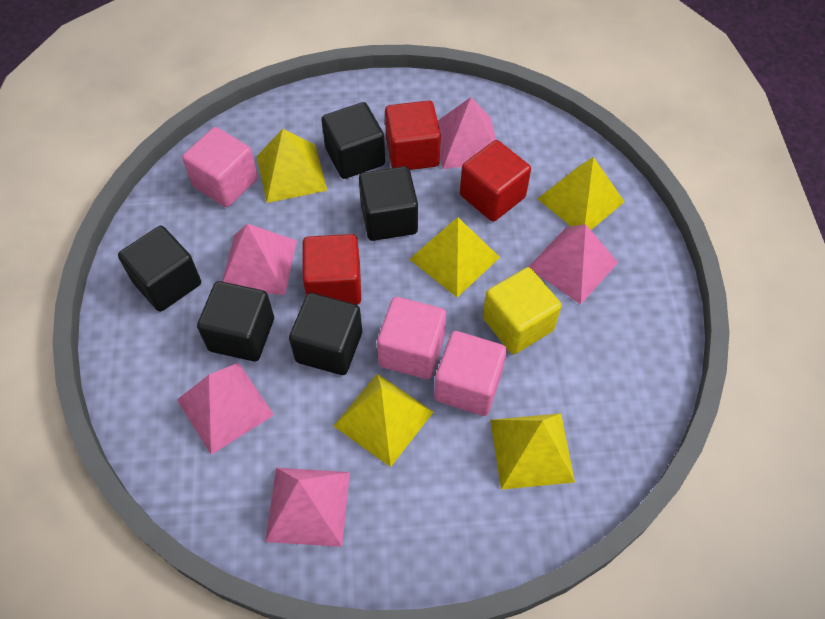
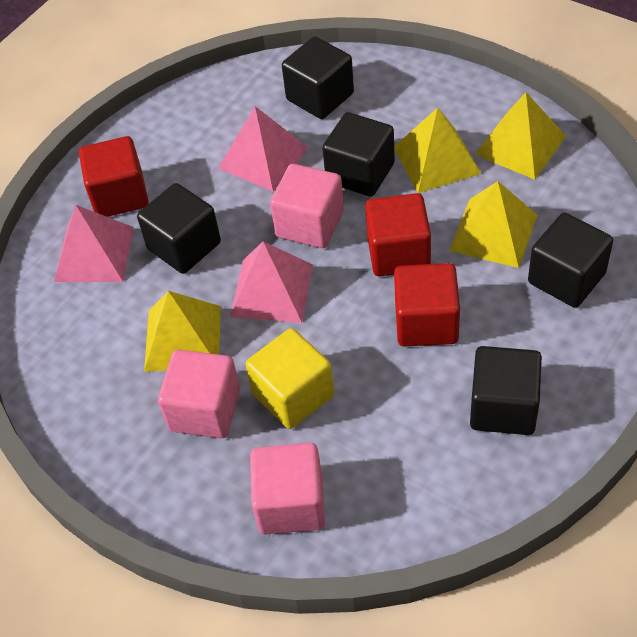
pink pyramid: 5 -> 3
yellow pyramid: 5 -> 4

